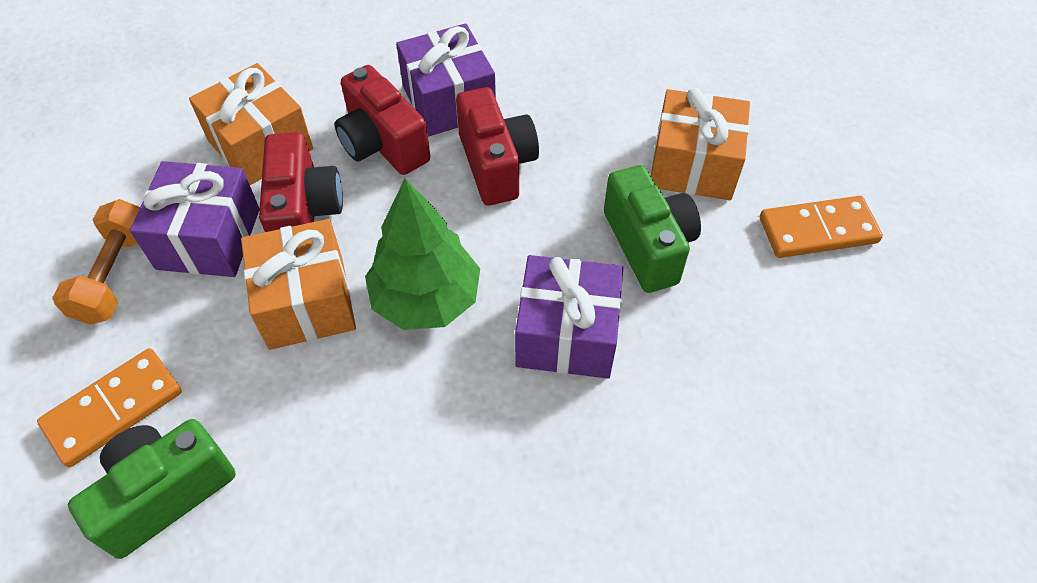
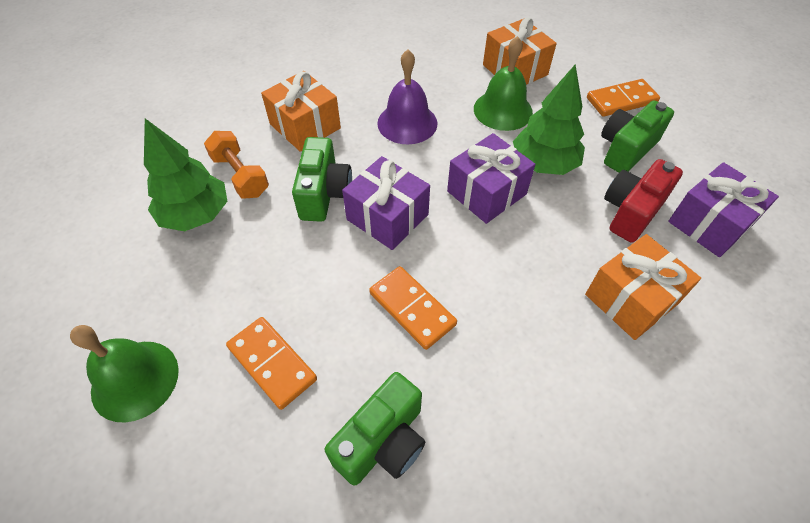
green bell: 0 -> 2
green camera: 2 -> 3
green tree: 1 -> 2
orange domino: 2 -> 3
purple bell: 0 -> 1
red camera: 3 -> 1

